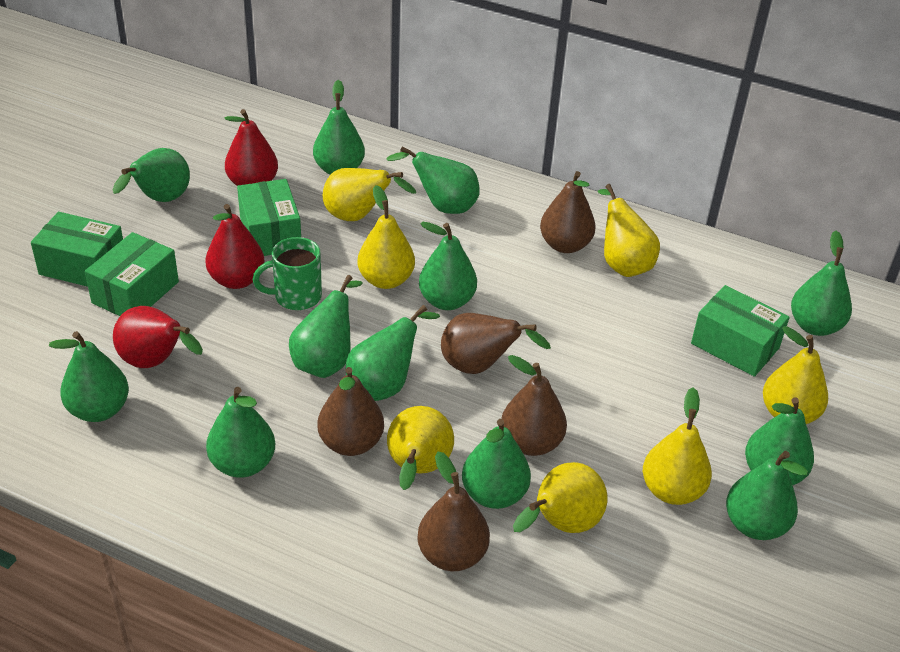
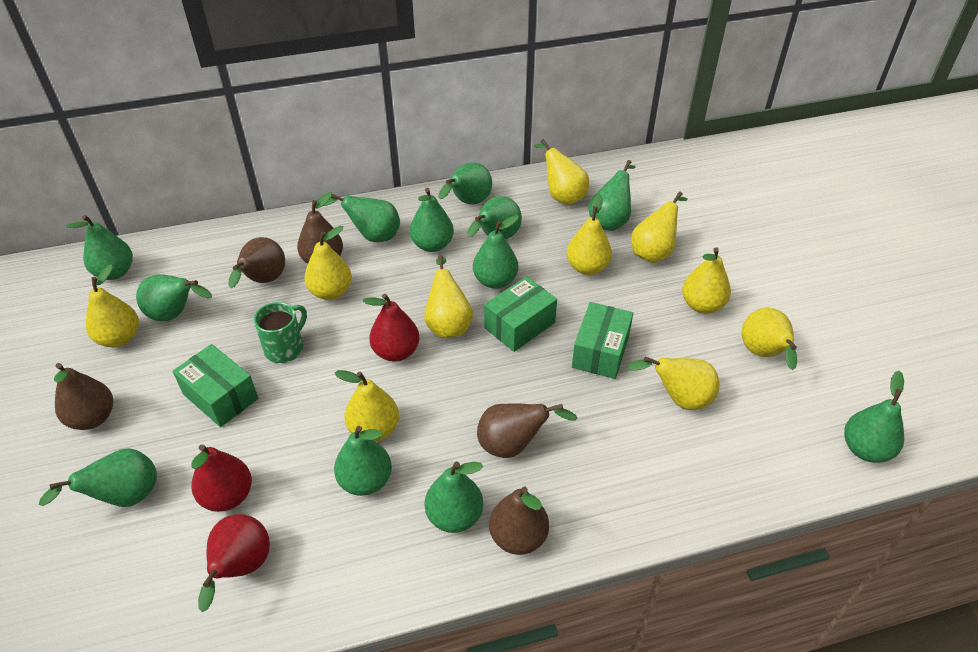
green box: 4 -> 3
yellow pear: 7 -> 10

